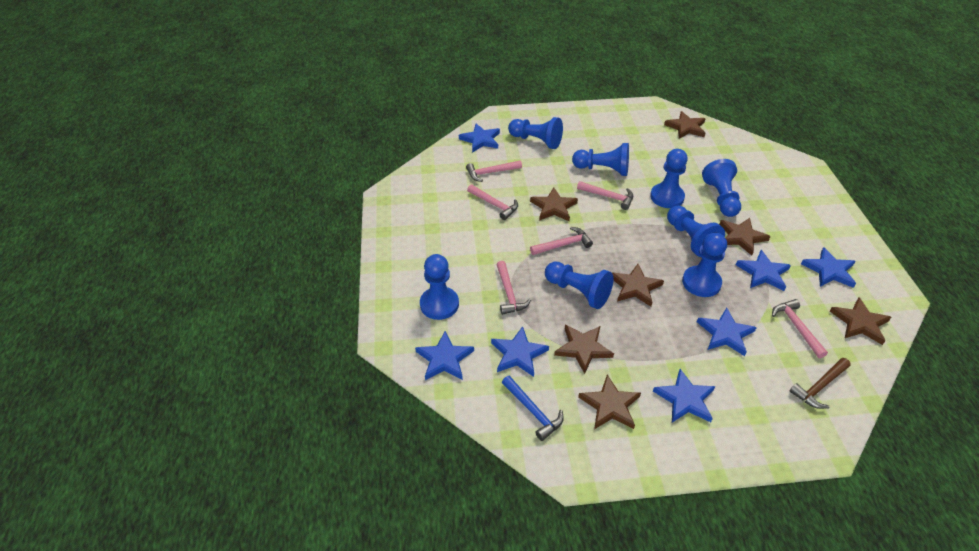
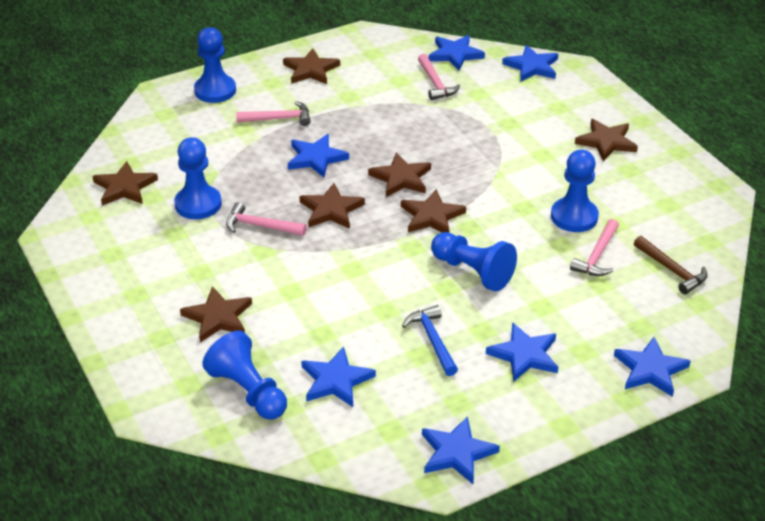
blue pawn: 8 -> 5
pink hammer: 6 -> 4

